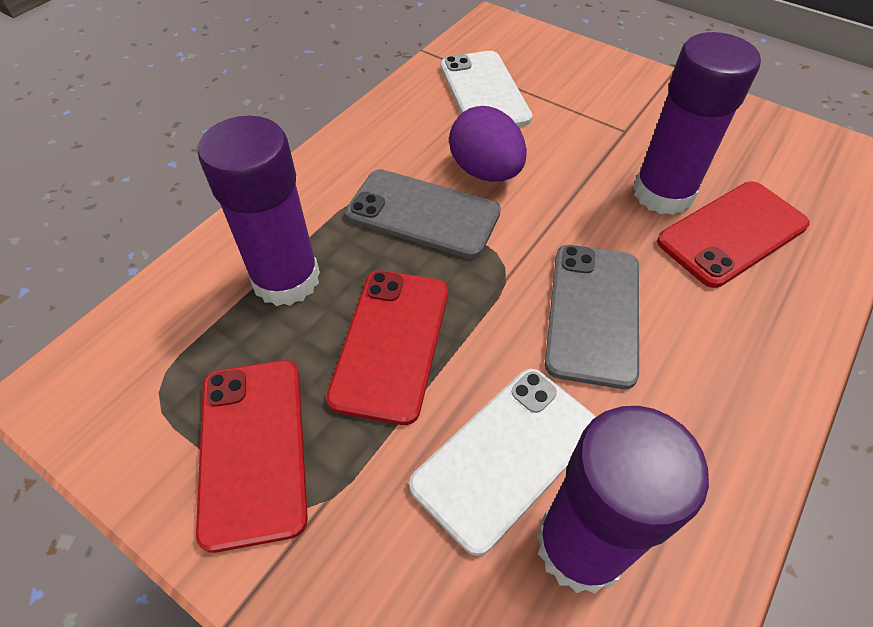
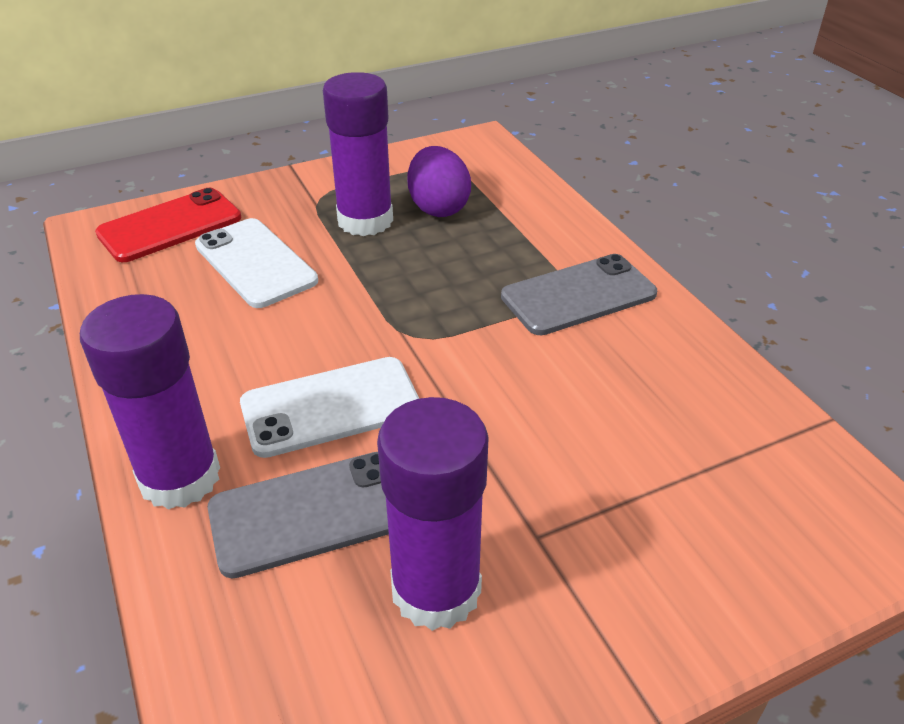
red phone: 3 -> 1

